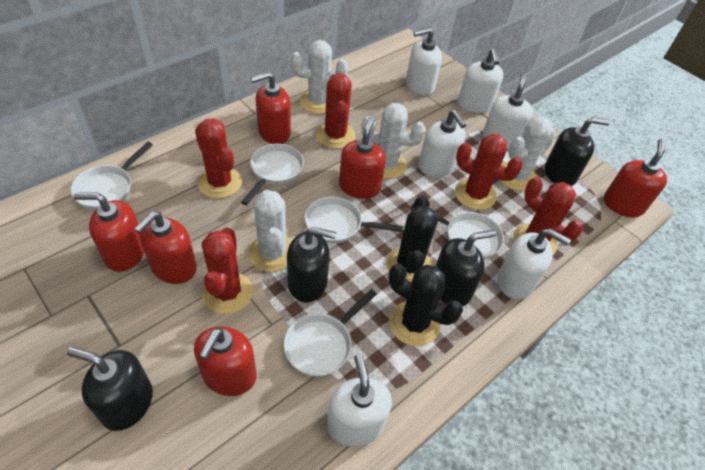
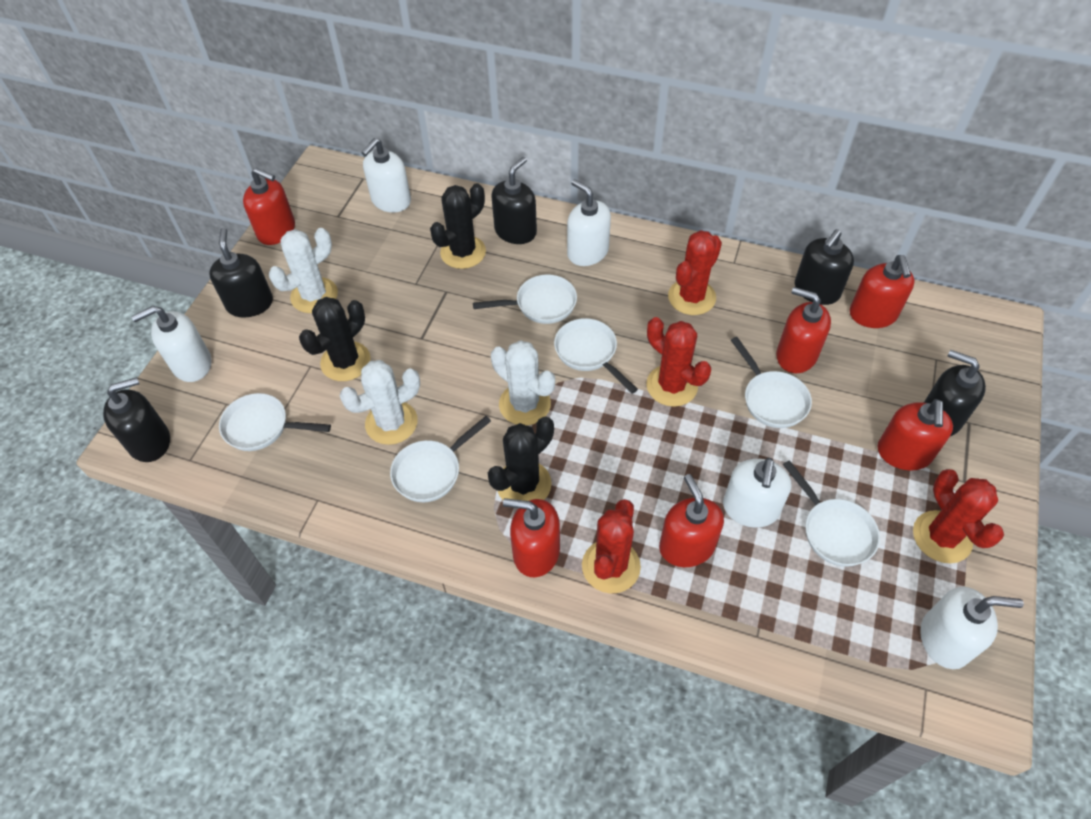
black cactus: 2 -> 3
black soap dispenser: 4 -> 5
red cactus: 5 -> 4
white cactus: 4 -> 3
white pan: 5 -> 6
white soap dispenser: 6 -> 5

